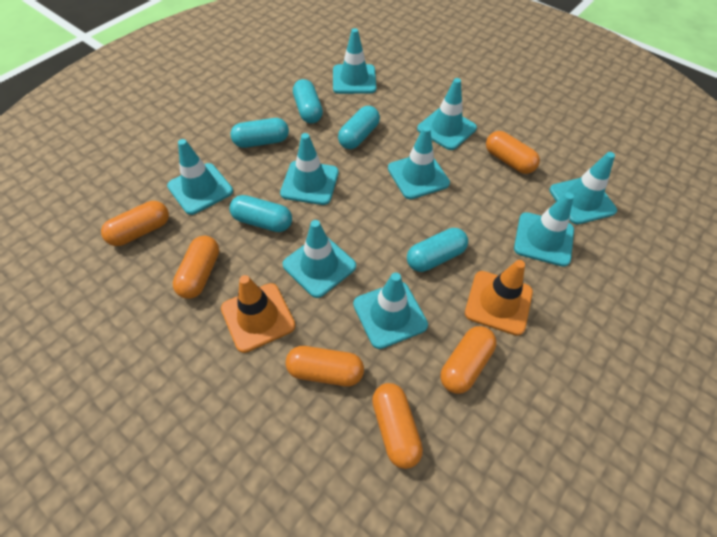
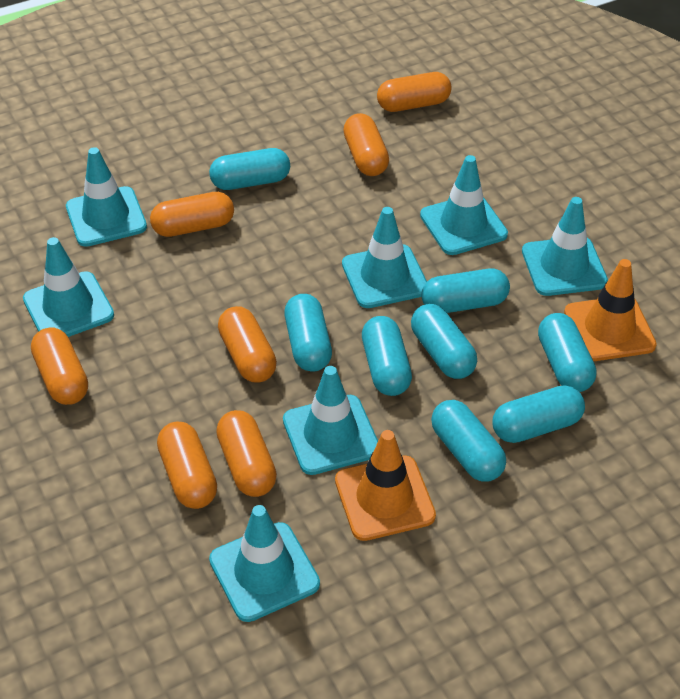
orange capsule: 6 -> 7
turquoise capsule: 5 -> 8
turquoise traffic cone: 9 -> 7

